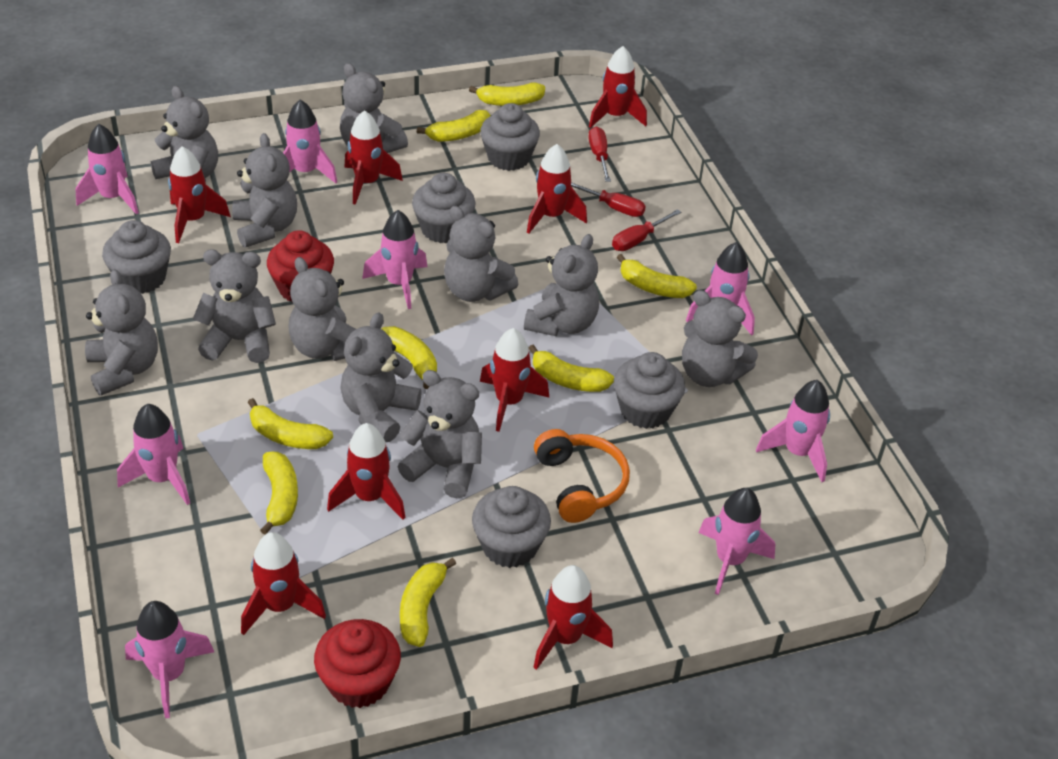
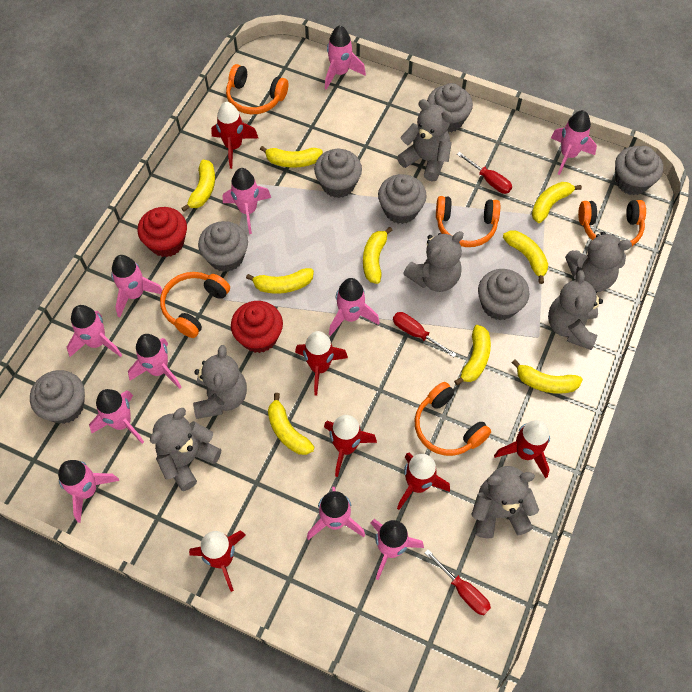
grey cupcake: 5 -> 7
grey teddy bear: 11 -> 7
orange headphones: 1 -> 5
pink rocket: 8 -> 11
red rocket: 8 -> 6
yellow banana: 8 -> 9

